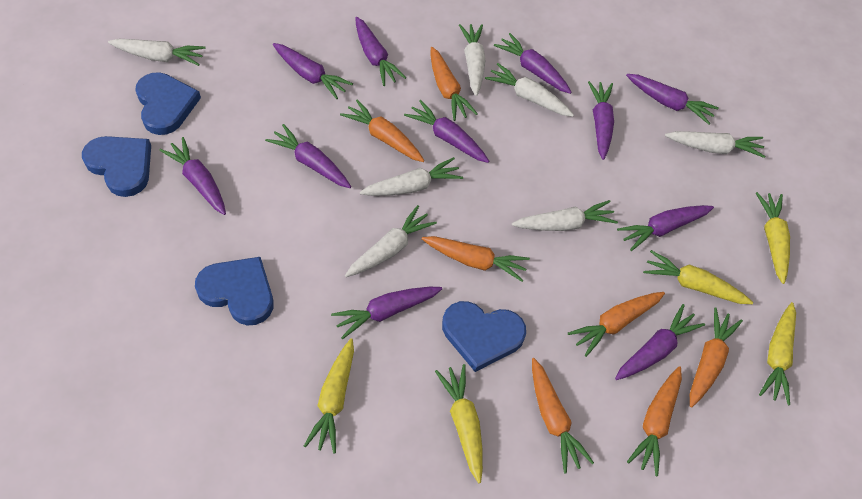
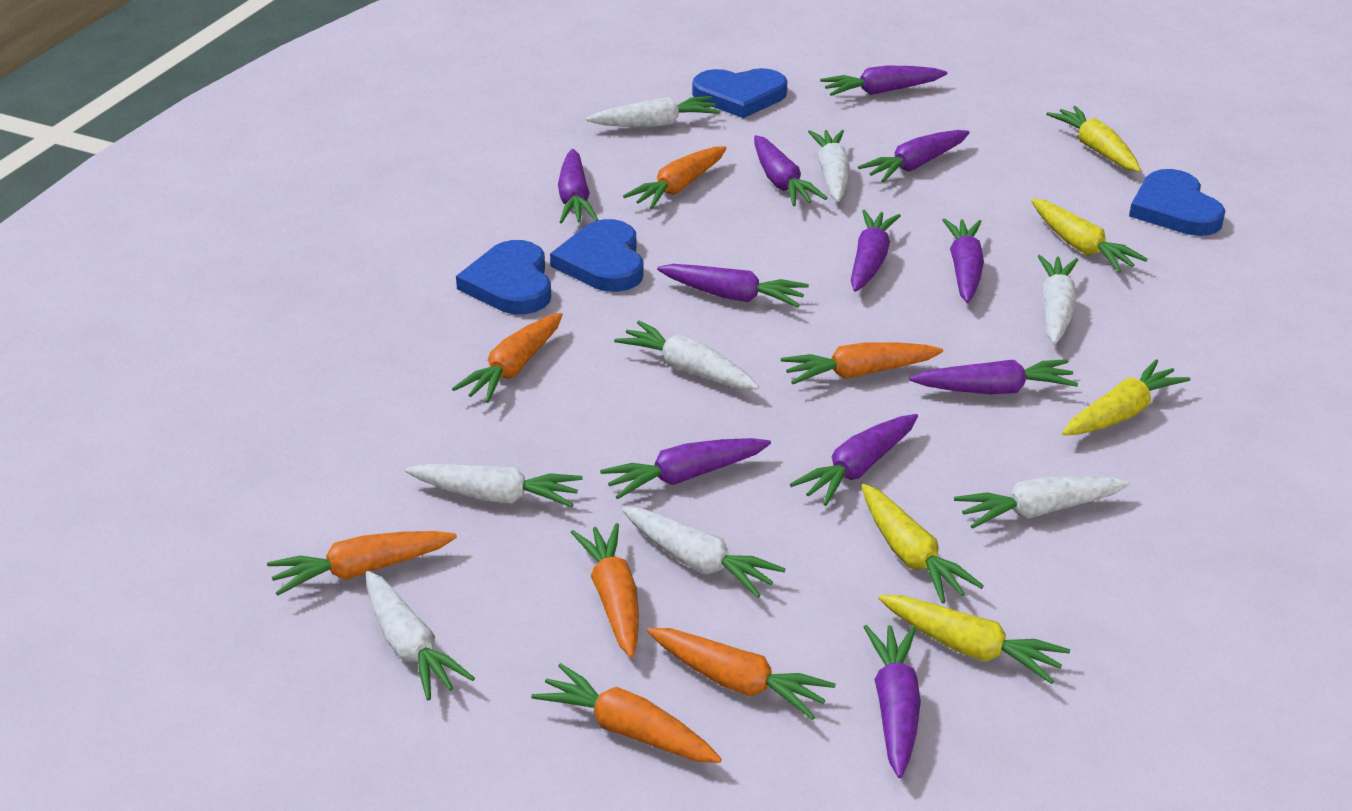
white carrot: 7 -> 8

